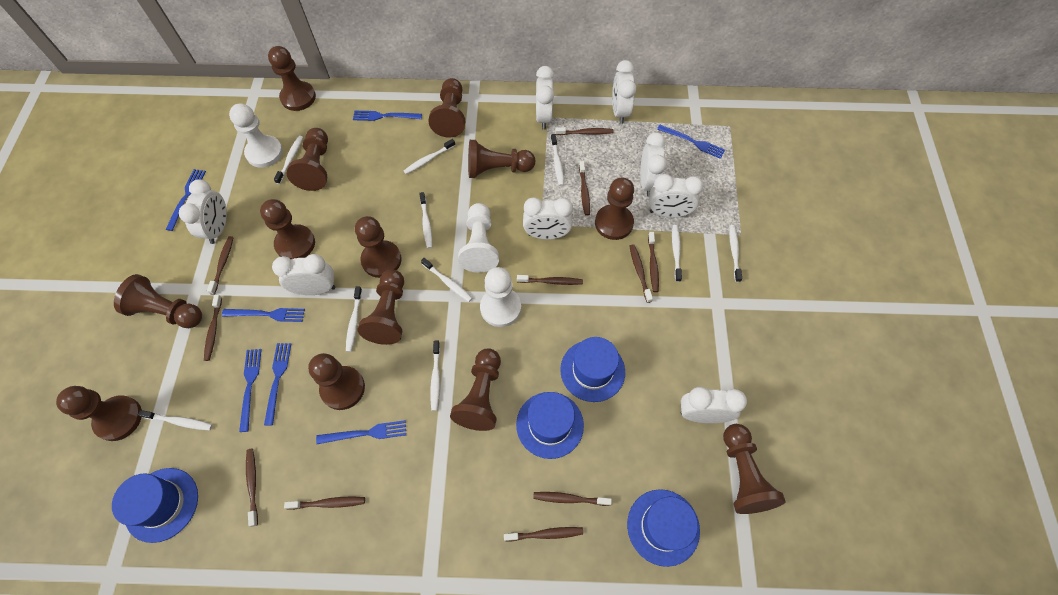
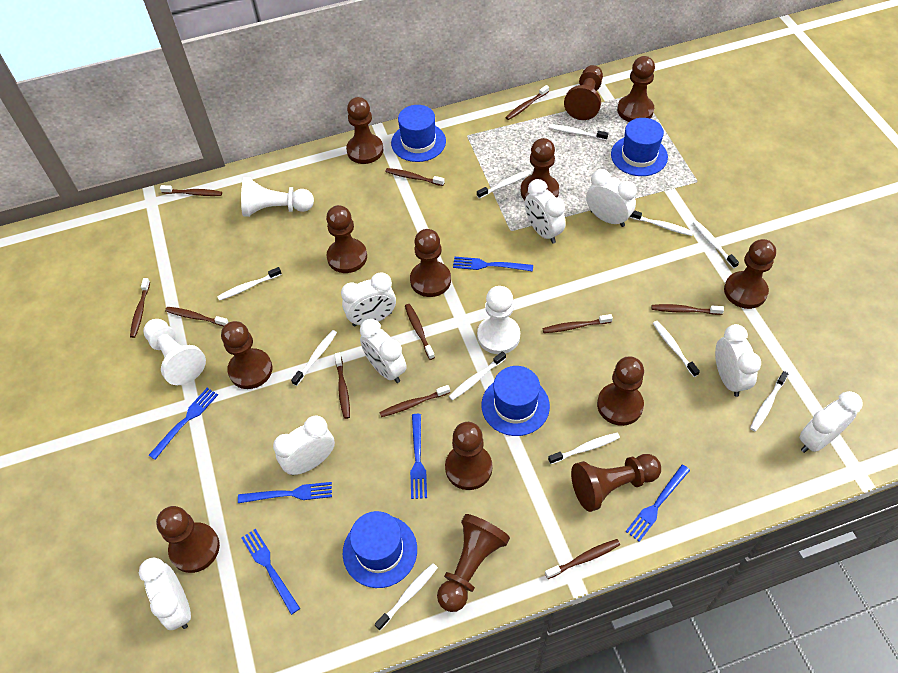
blue fork: 7 -> 6
white toothbrush: 10 -> 11

